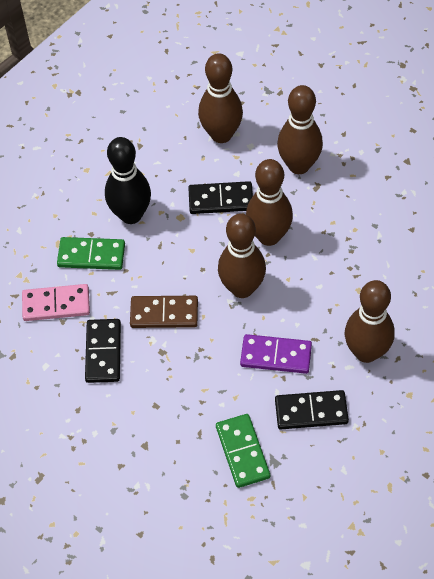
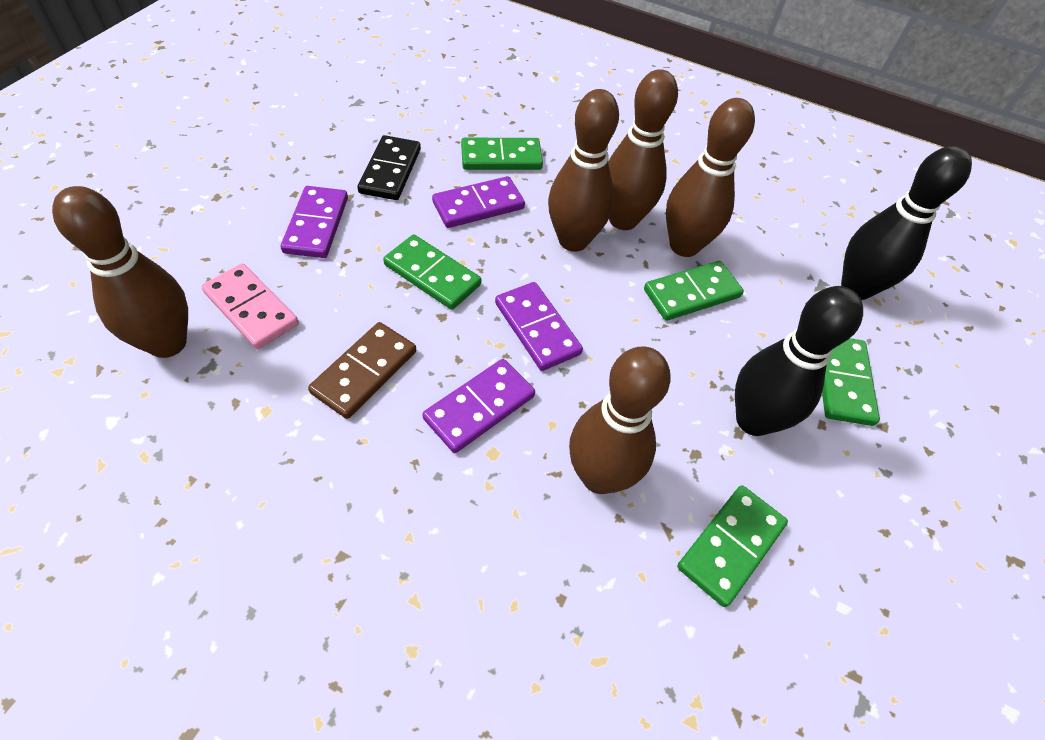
black bowling pin: 1 -> 2
black domino: 3 -> 1
green domino: 2 -> 5
purple domino: 1 -> 4

